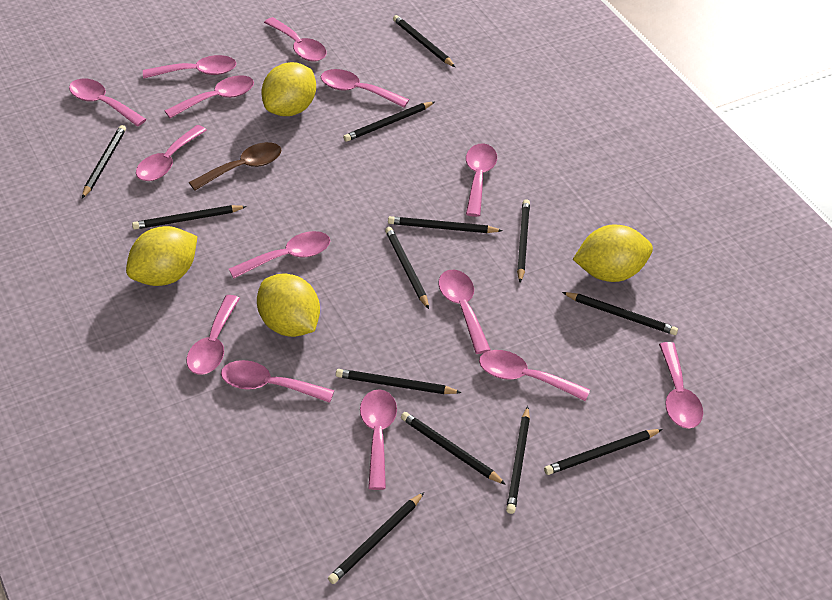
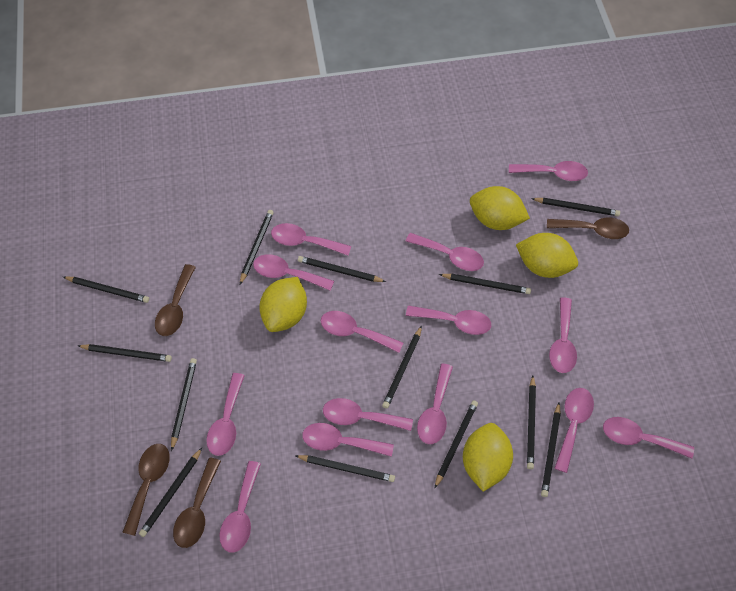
brown spoon: 1 -> 4

